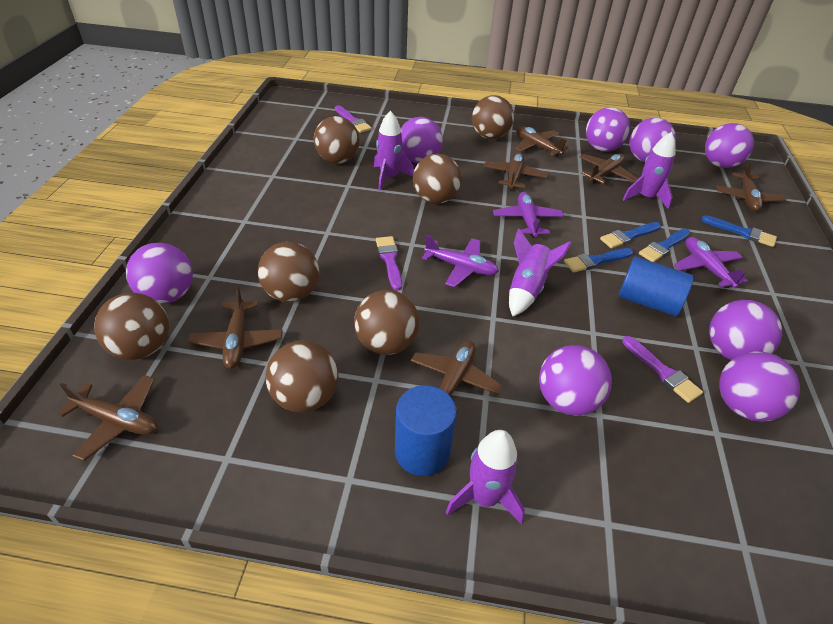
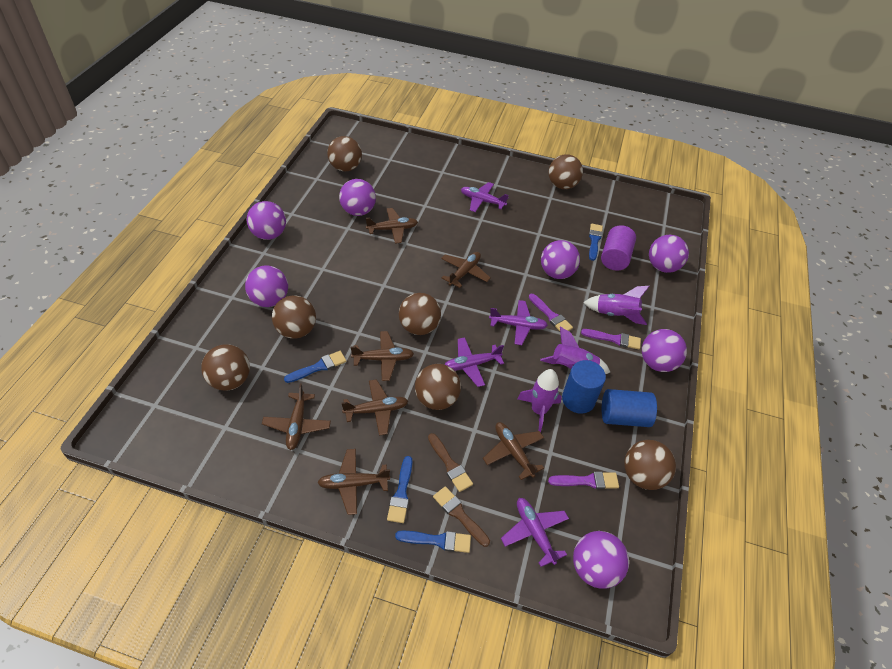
brown brush: 0 -> 2
purple ball: 8 -> 7
purple cylinder: 0 -> 1
purple plane: 3 -> 4
purple rocket: 4 -> 3

